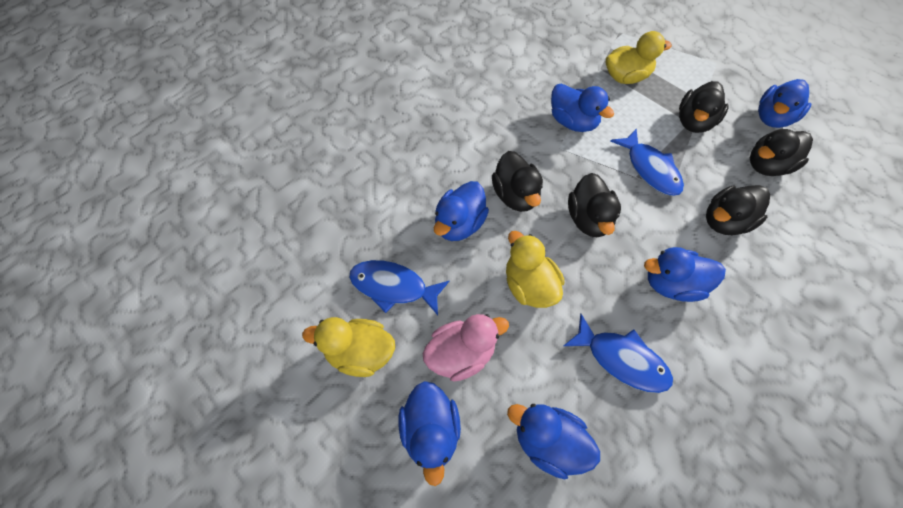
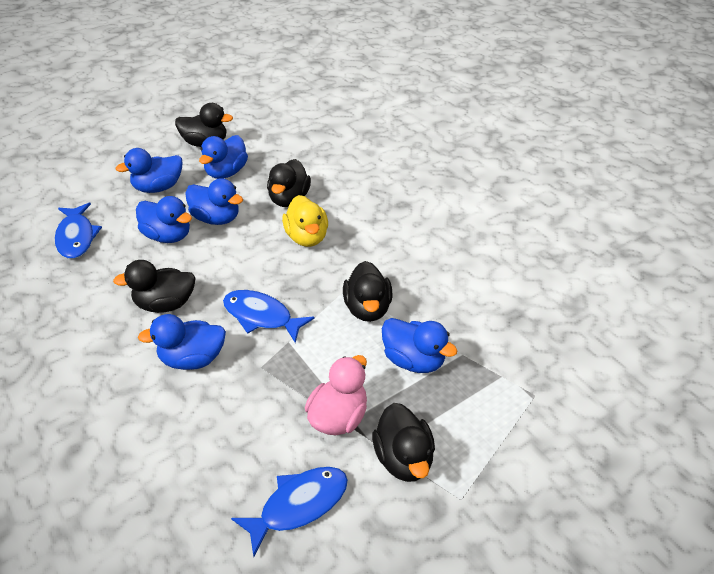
yellow duck: 3 -> 1

